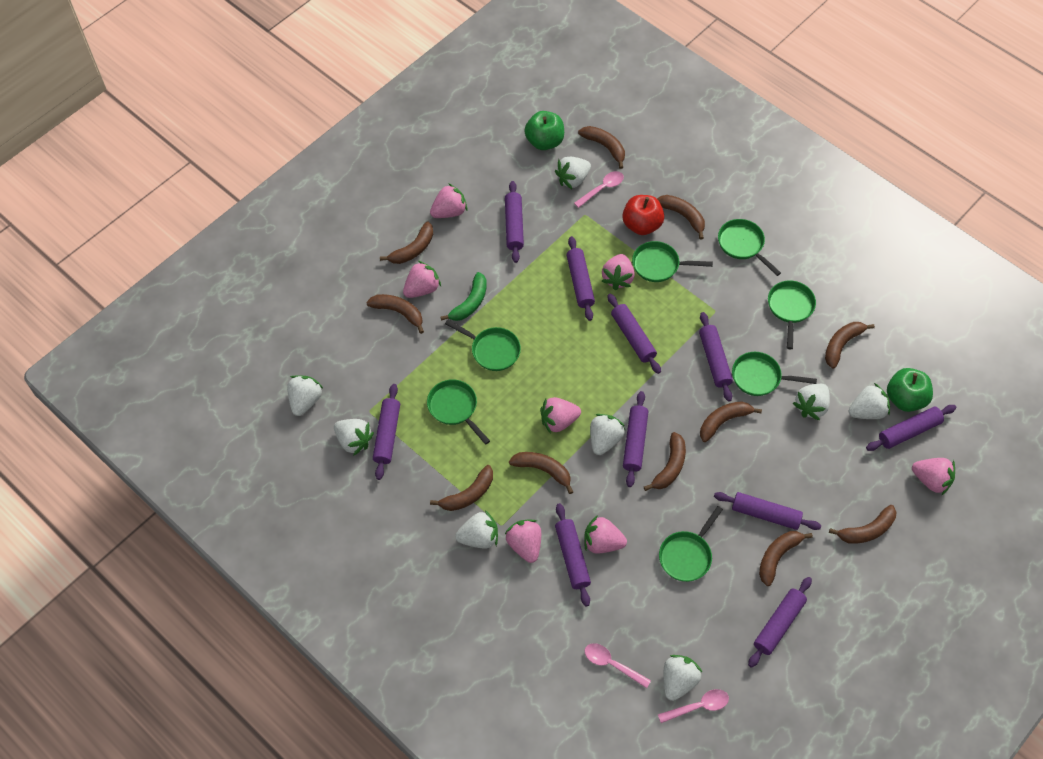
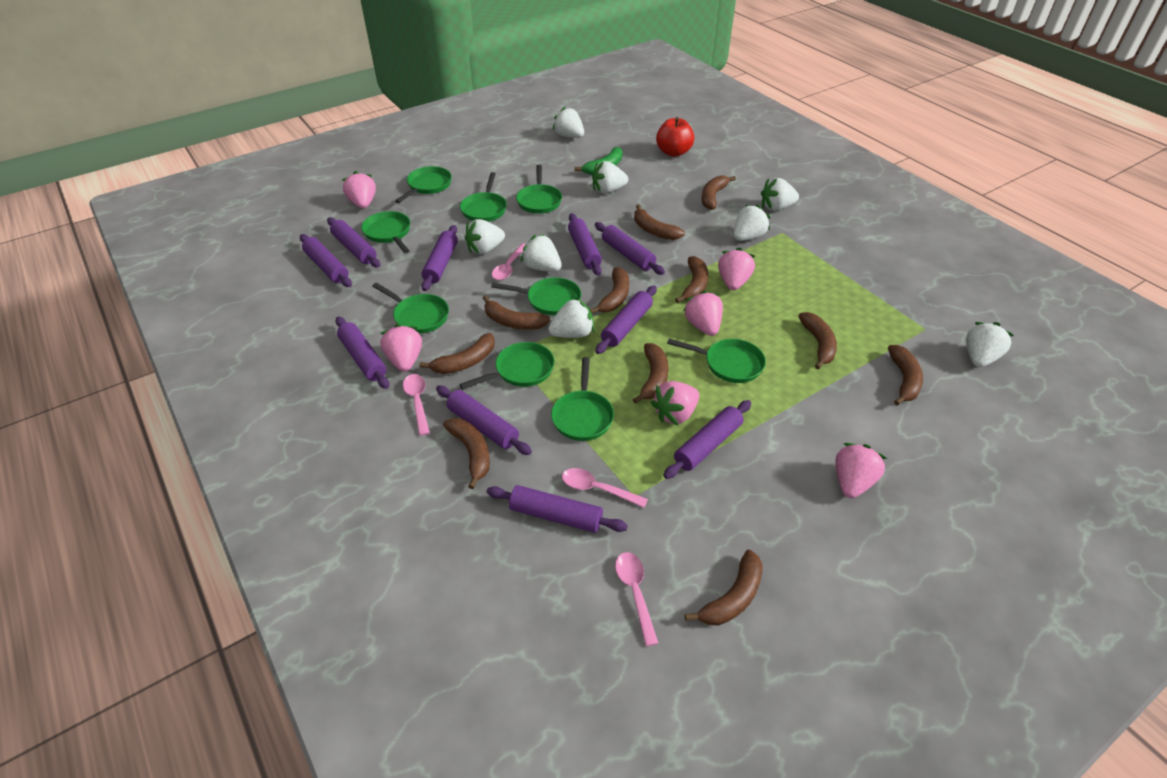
green apple: 2 -> 0
green pan: 7 -> 9
pink spoon: 3 -> 4
pink strawberry: 7 -> 6

